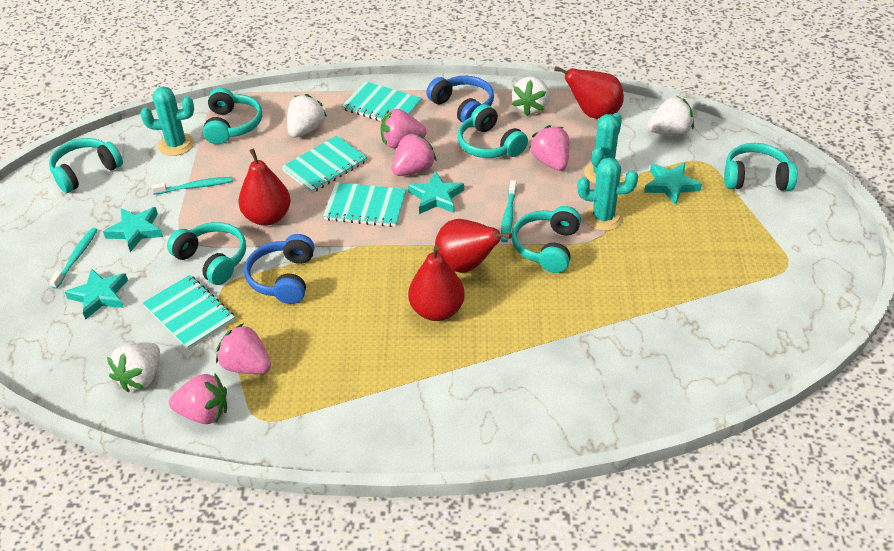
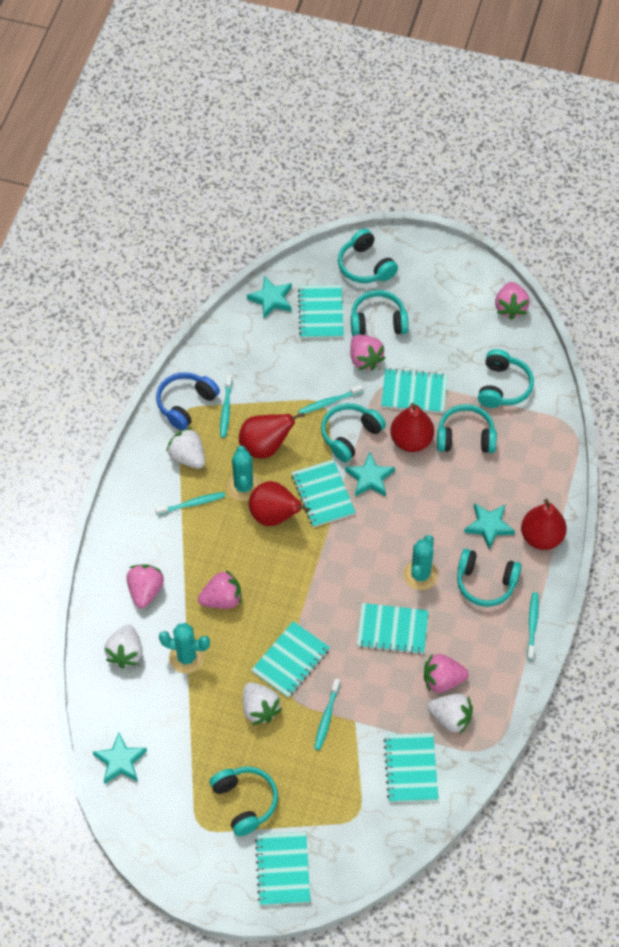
blue headphones: 2 -> 1
turquoise headphones: 6 -> 7
turquoise notebook: 4 -> 7
turquoise toothbrush: 3 -> 5

